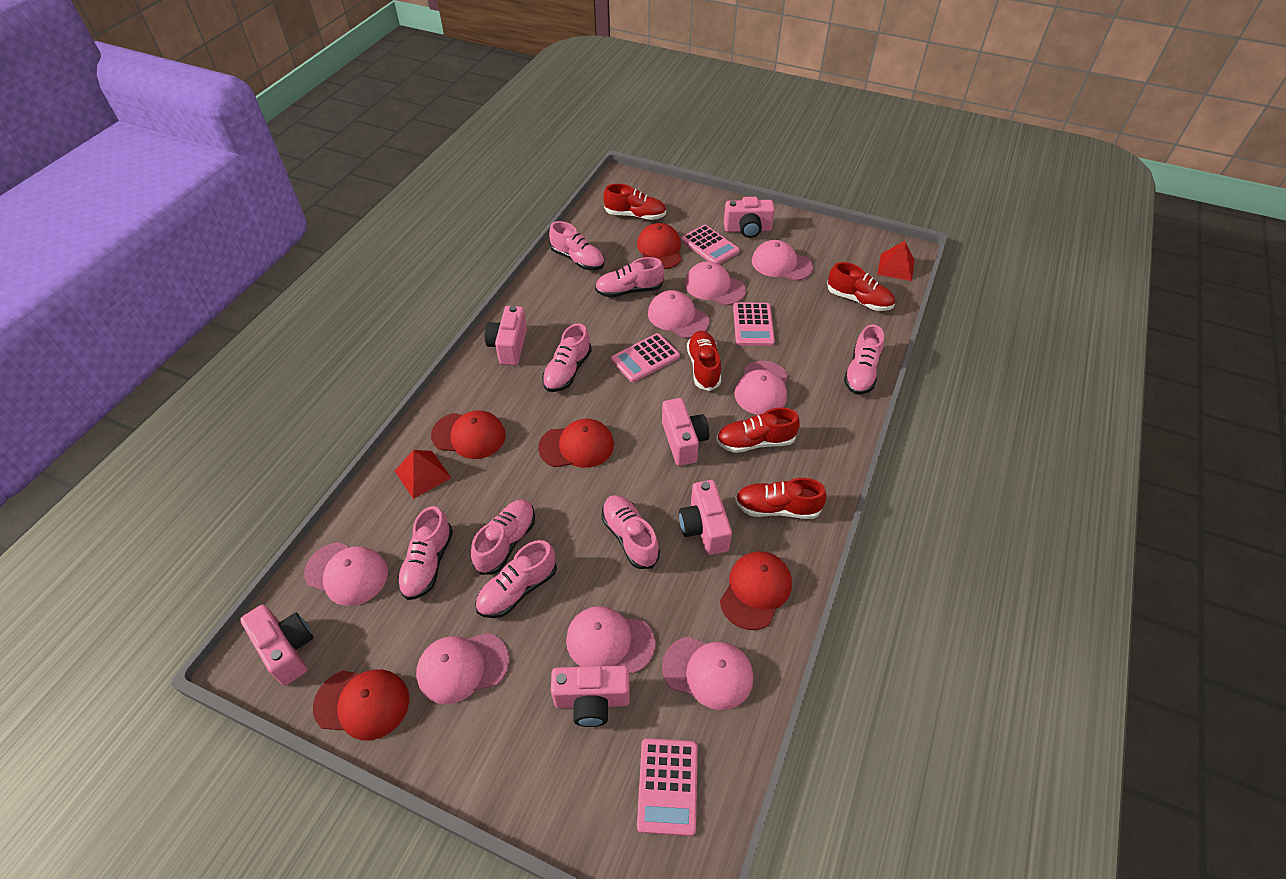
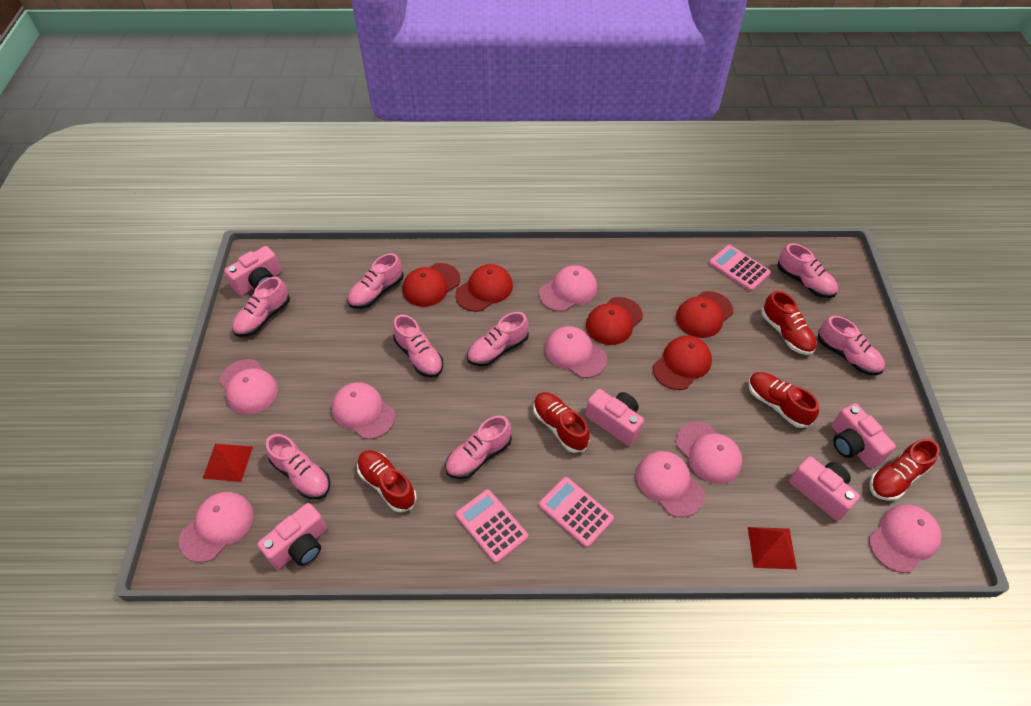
pink calculator: 4 -> 3
pink camera: 6 -> 5

